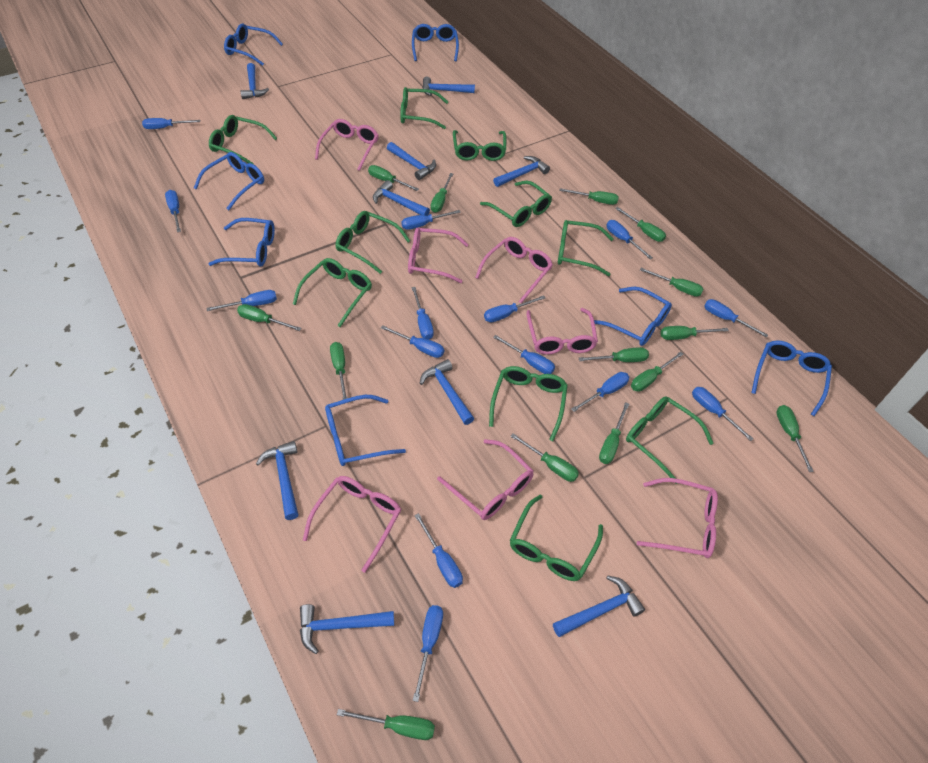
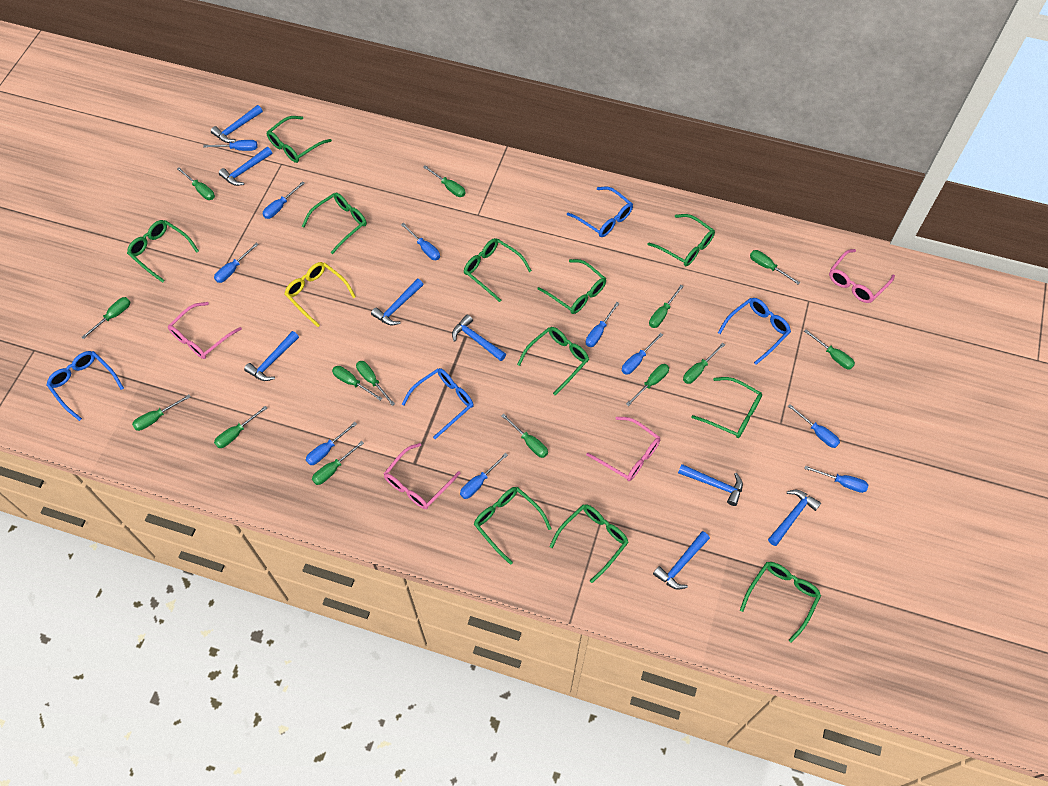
blue glasses: 7 -> 4
blue hammer: 9 -> 8
blue screwdriver: 14 -> 10
green glasses: 10 -> 11
pink glasses: 7 -> 4
yellow glasses: 0 -> 1

